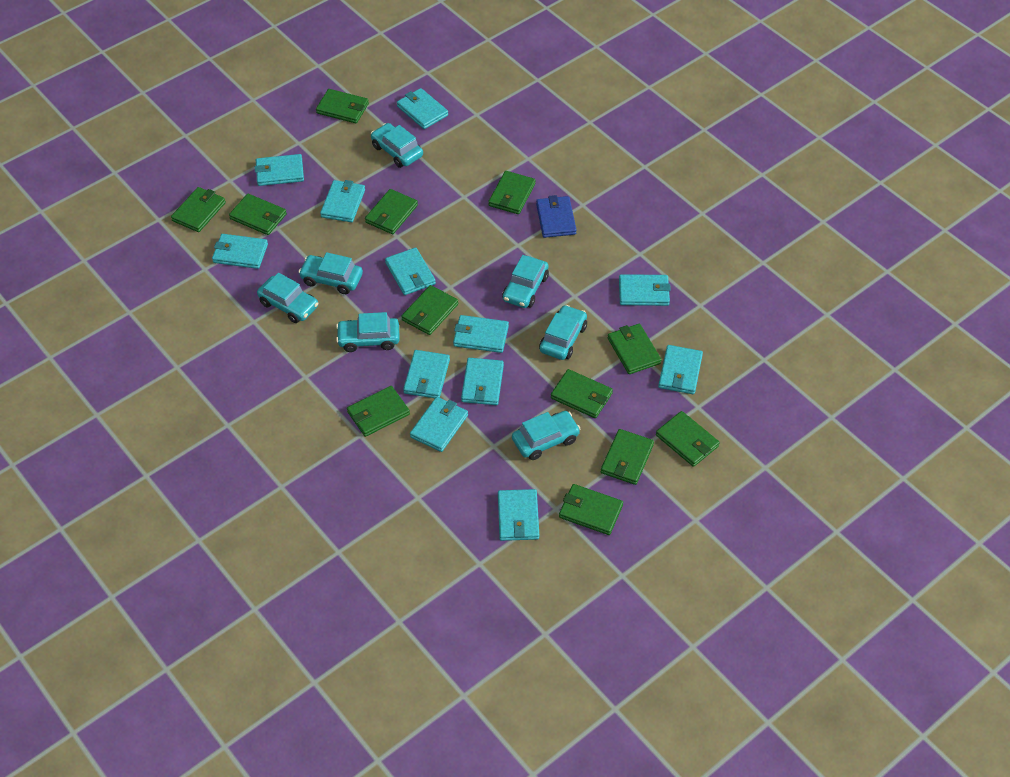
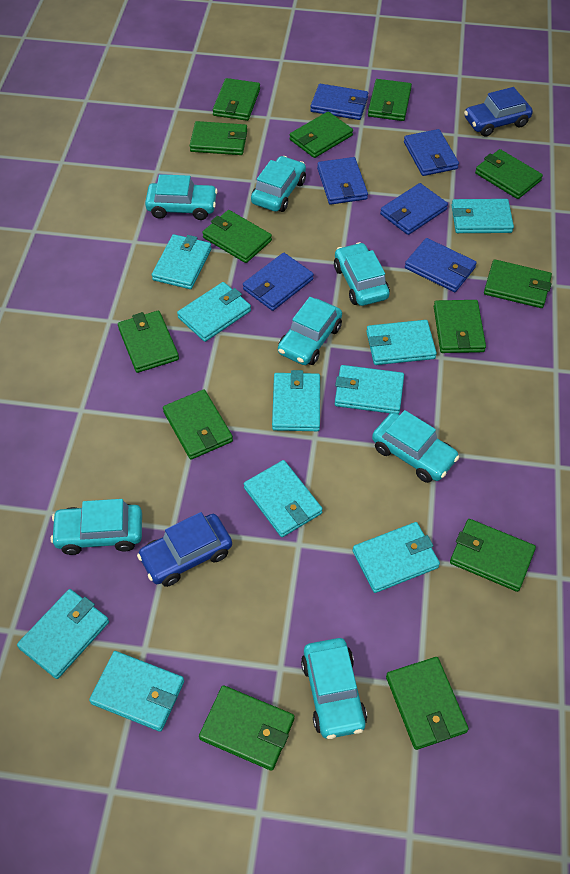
blue car: 0 -> 2
blue wallet: 1 -> 6
green wallet: 12 -> 13
turquoise wallet: 12 -> 10

